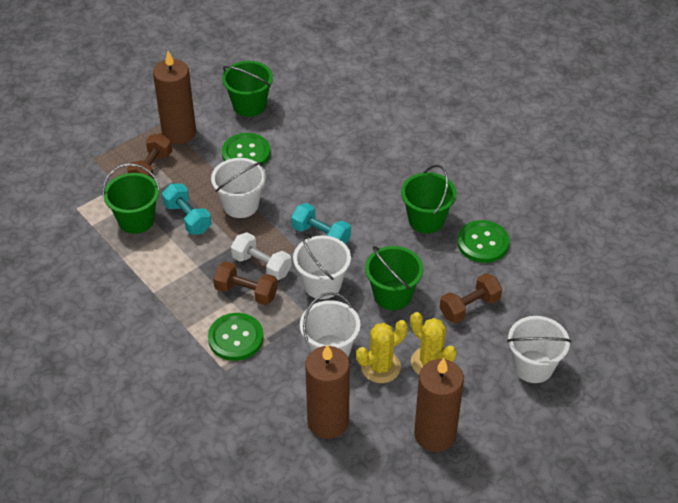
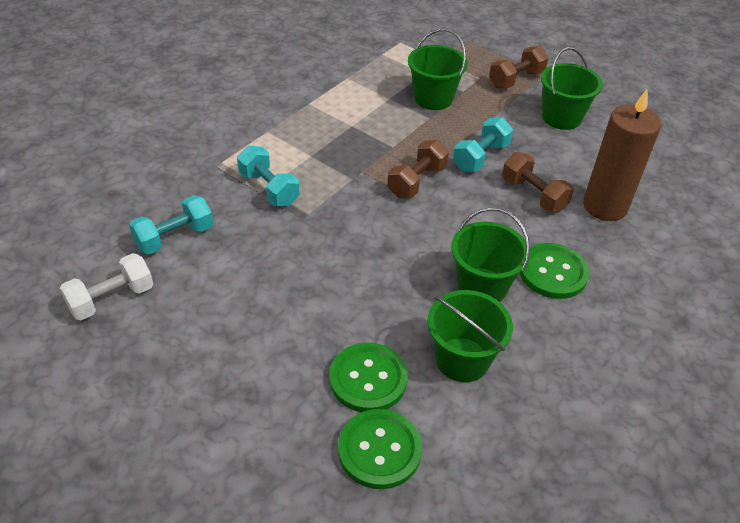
brown candle: 3 -> 1
turquoise dumbbell: 2 -> 3
white bucket: 4 -> 0
yellow cactus: 2 -> 0

